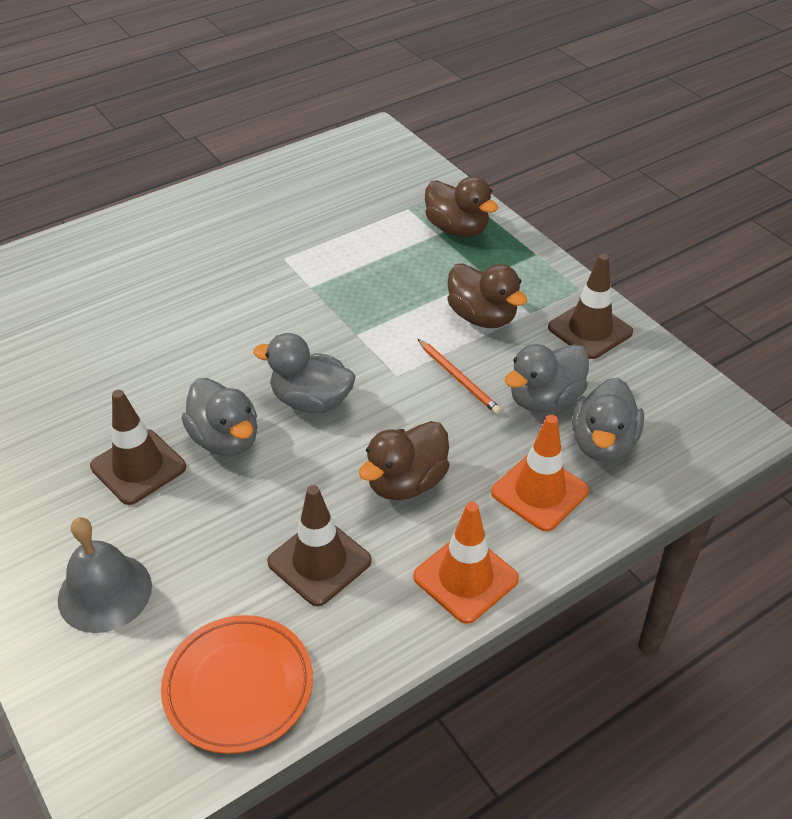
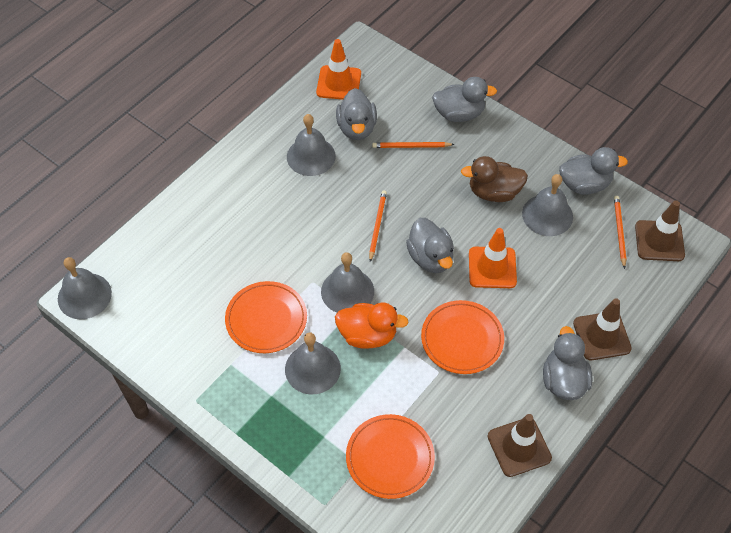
brown duck: 3 -> 1
grey bell: 1 -> 5
grey duck: 4 -> 5
orange duck: 0 -> 1
orange pencil: 1 -> 3
orange plate: 1 -> 3

